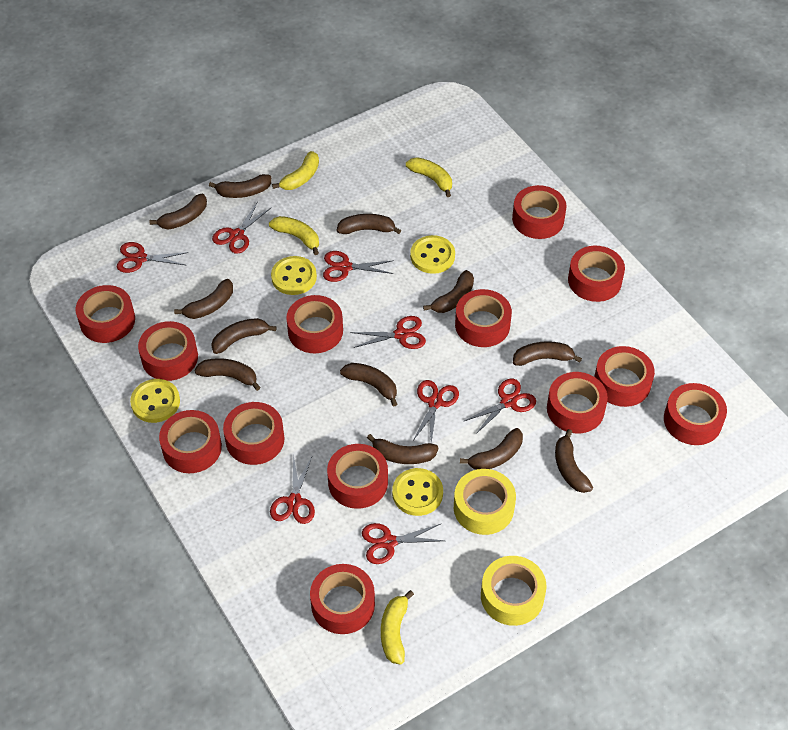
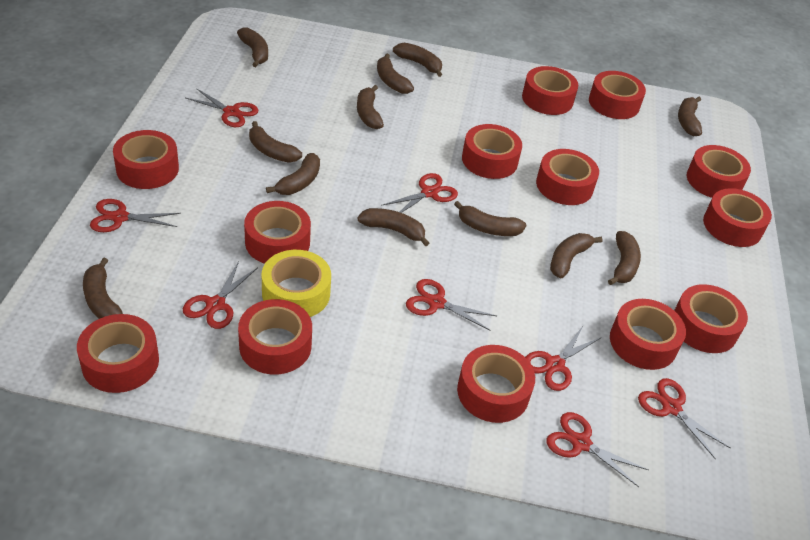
yellow banana: 4 -> 0
yellow button: 4 -> 0
yellow tape: 2 -> 1

